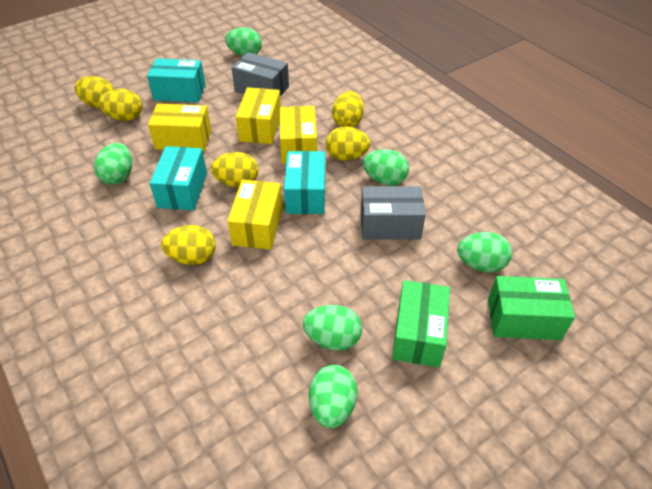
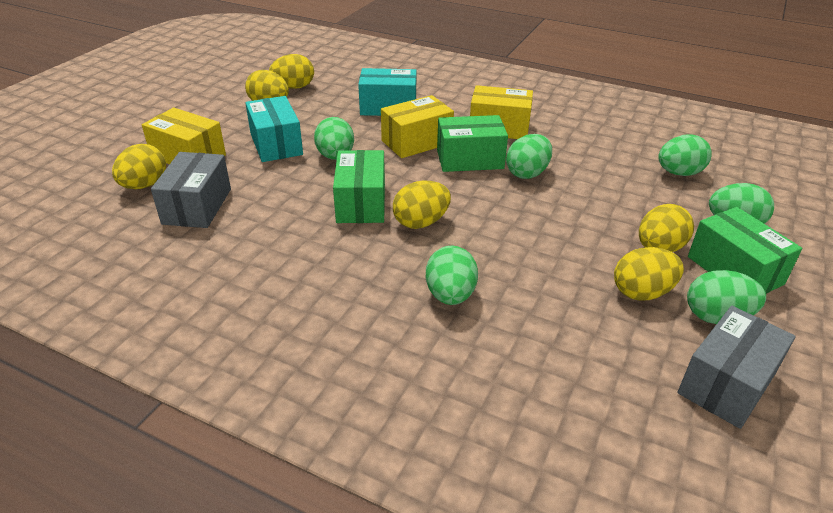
green box: 2 -> 3
turquoise box: 3 -> 2
yellow box: 4 -> 3

